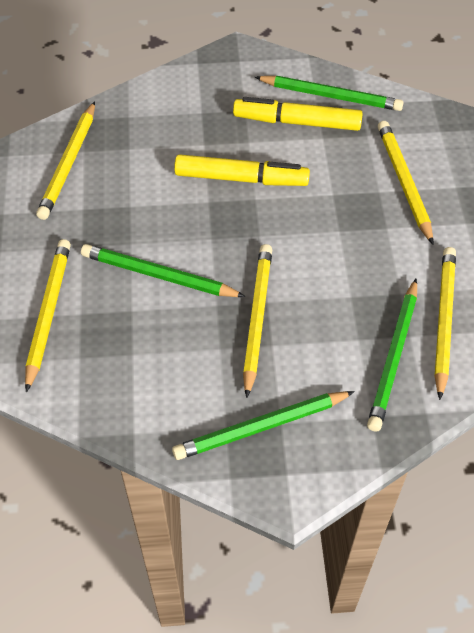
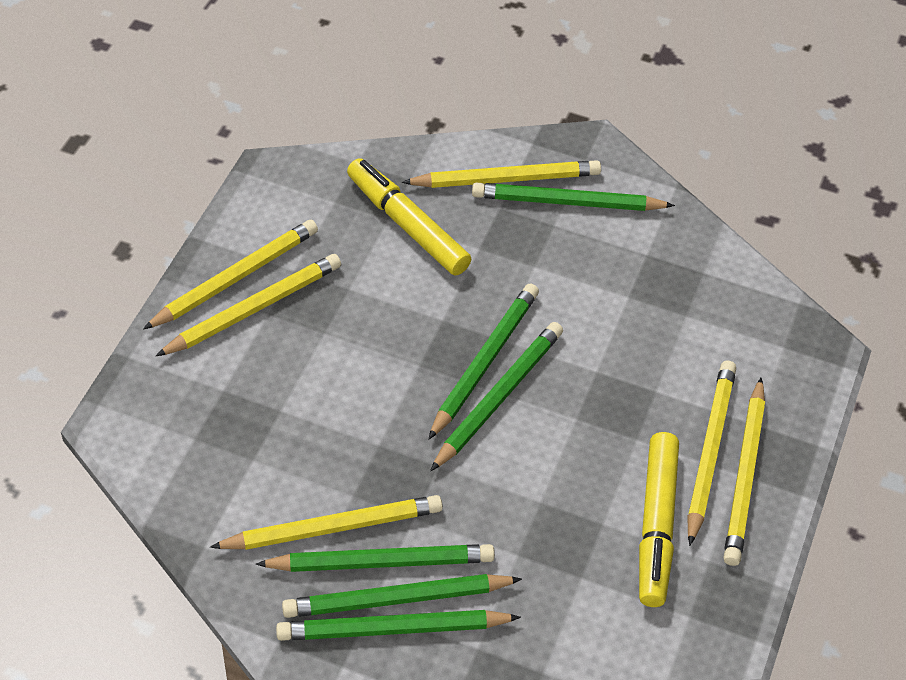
green pencil: 4 -> 6
yellow pencil: 5 -> 6

